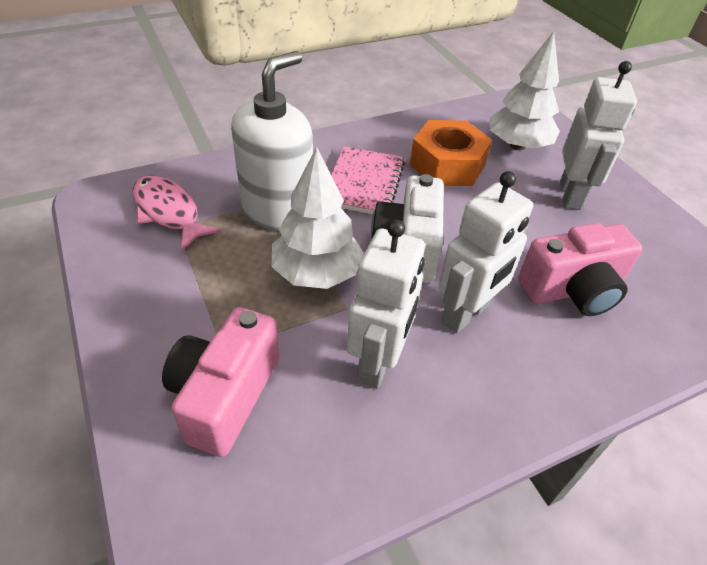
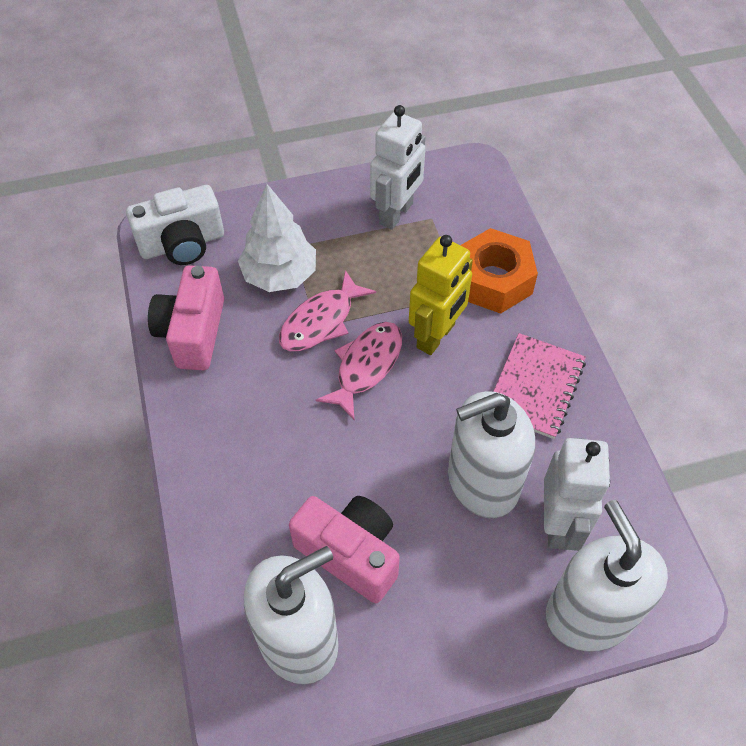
pink fish: 1 -> 2
white robot: 3 -> 2
white soap dispenser: 1 -> 3
white tree: 2 -> 1
yellow robot: 0 -> 1

